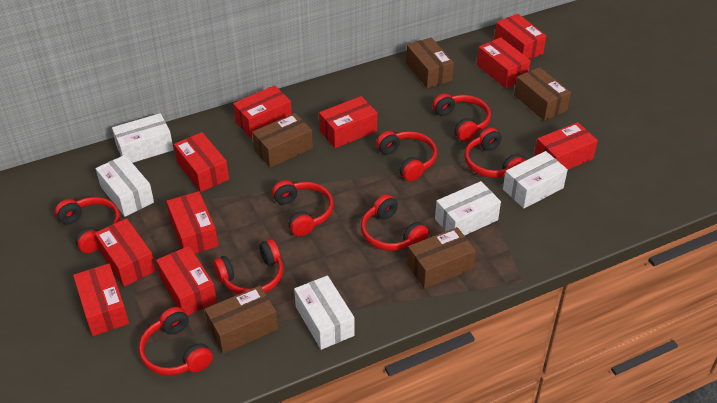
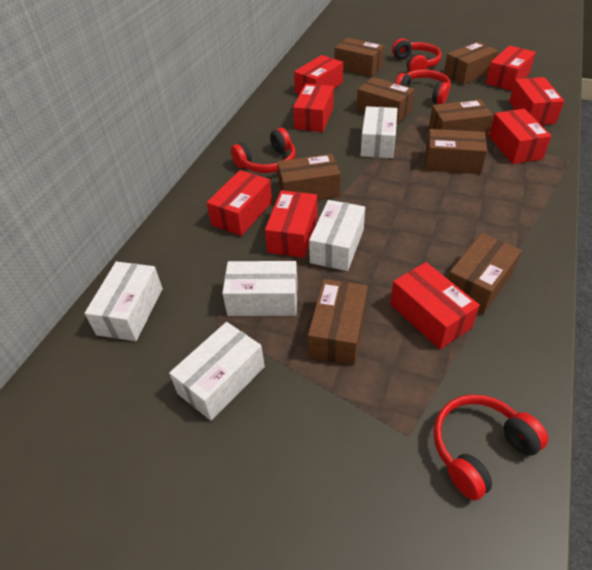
brown box: 5 -> 8
red box: 10 -> 8
red headphones: 8 -> 4

